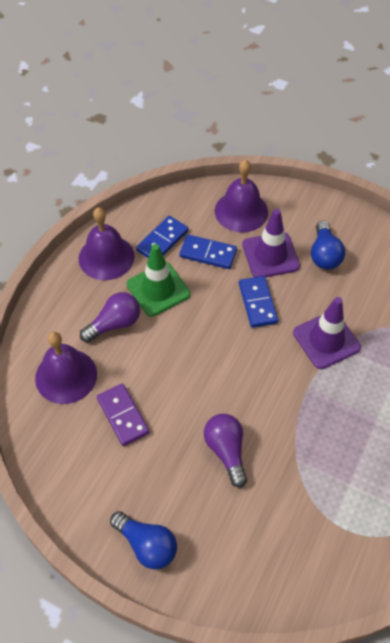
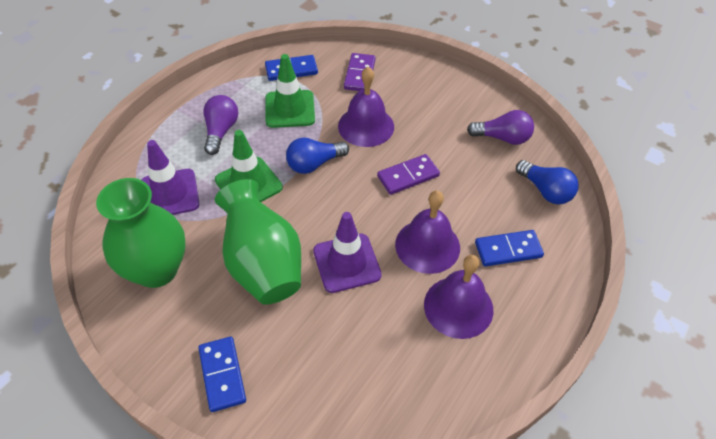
green traffic cone: 1 -> 2
green vase: 0 -> 2
purple domino: 1 -> 2

